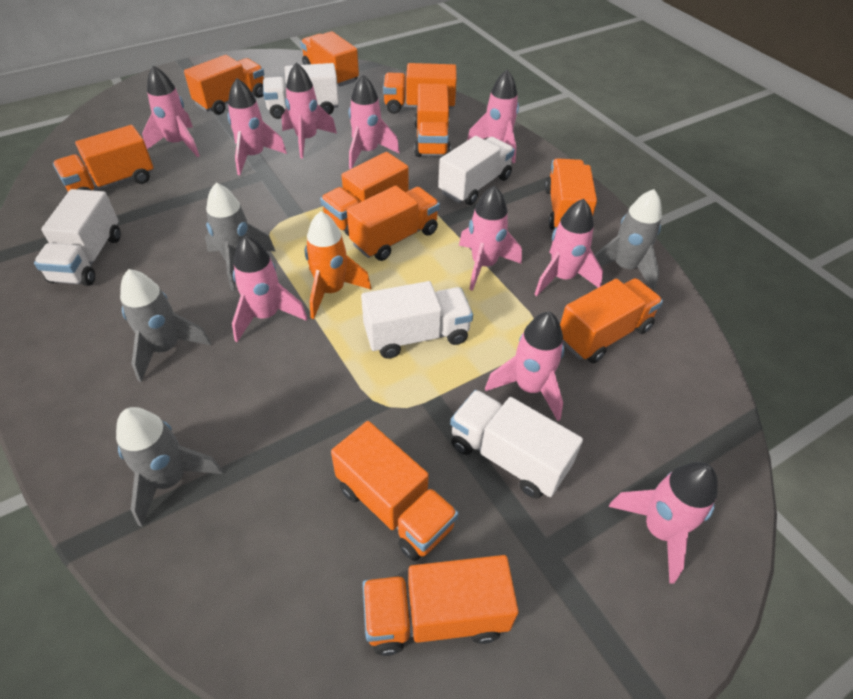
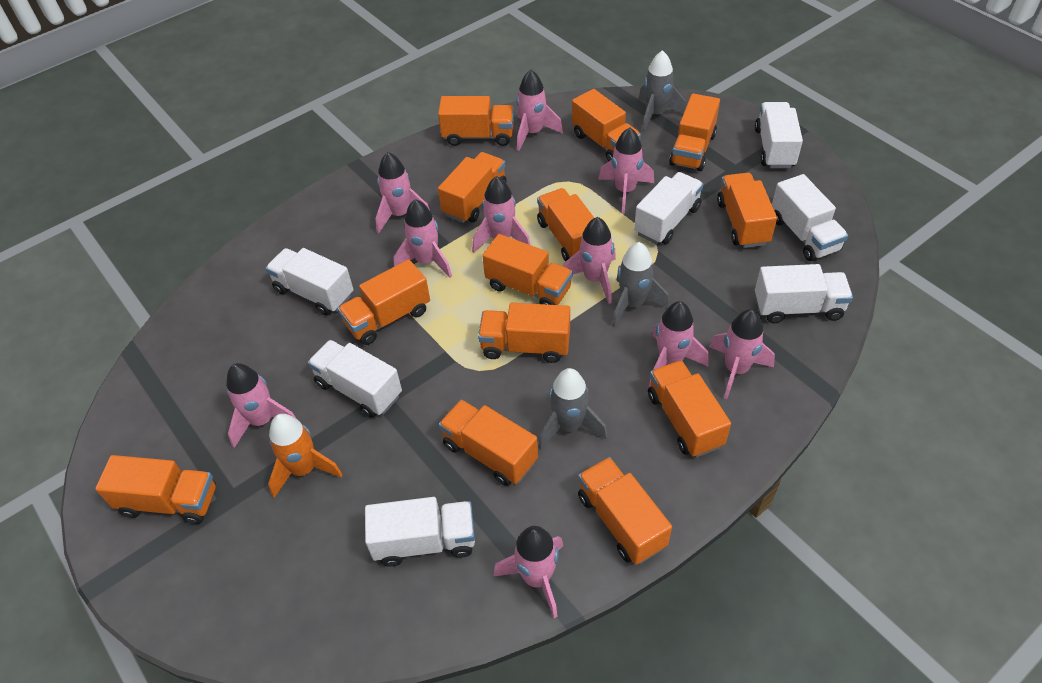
grey rocket: 4 -> 3
orange truck: 11 -> 13
white truck: 5 -> 7

